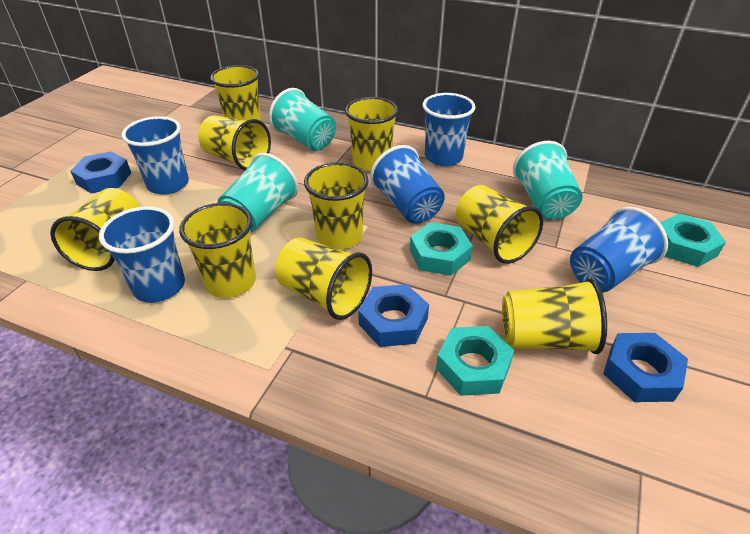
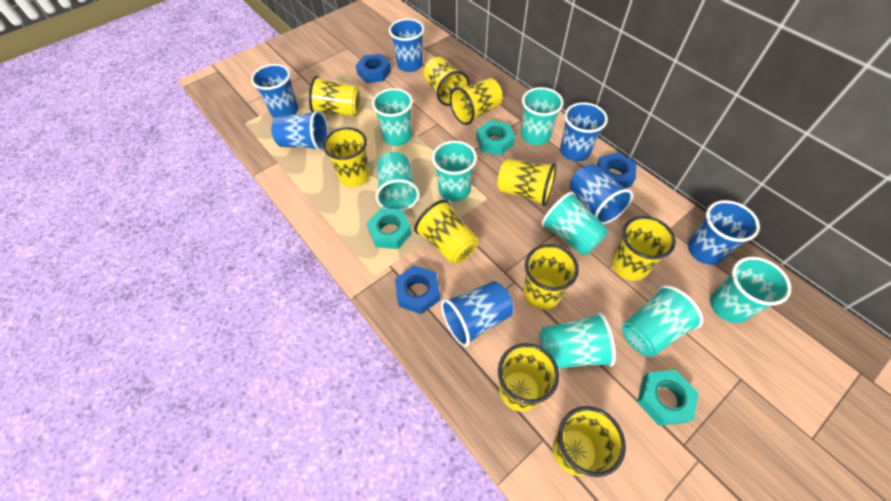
blue cup: 5 -> 7
turquoise cup: 3 -> 8
yellow cup: 9 -> 10

